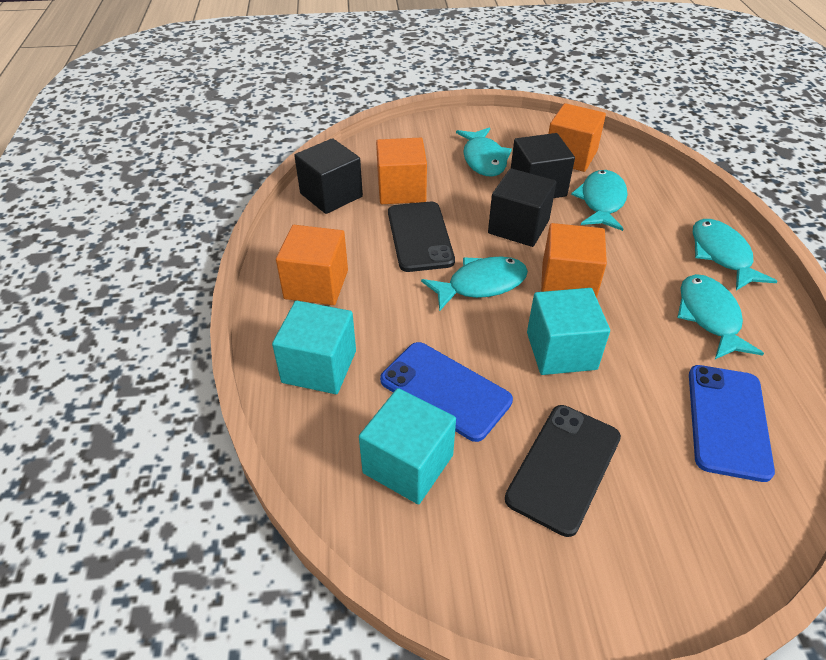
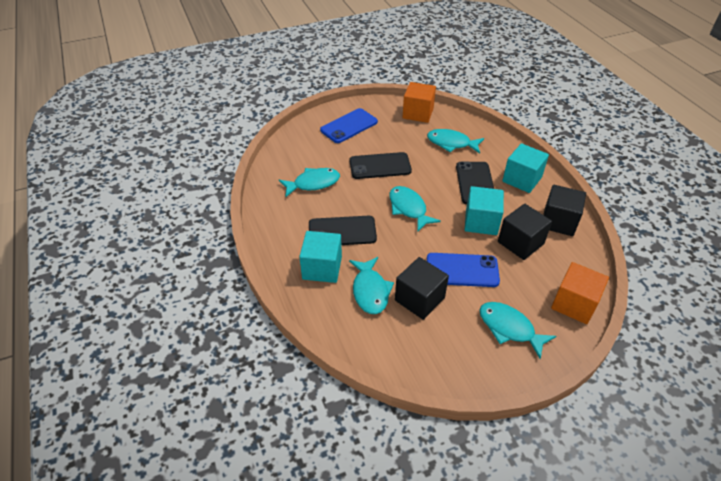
black phone: 2 -> 3
orange cube: 4 -> 2

